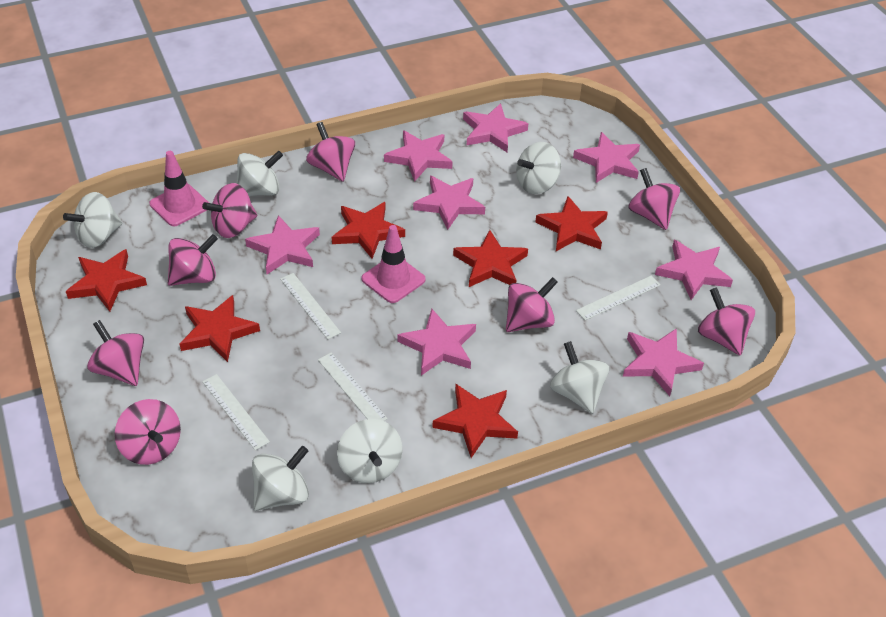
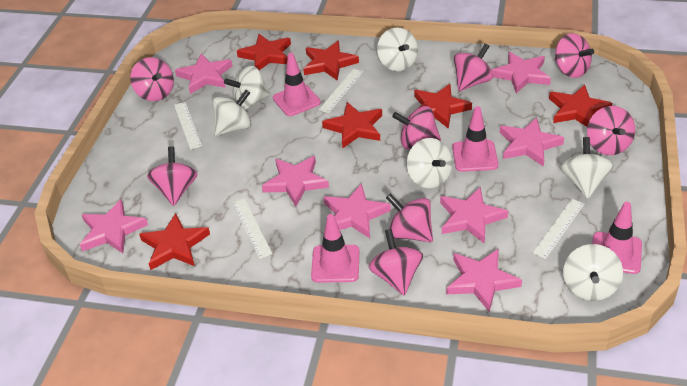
pink traffic cone: 2 -> 4

